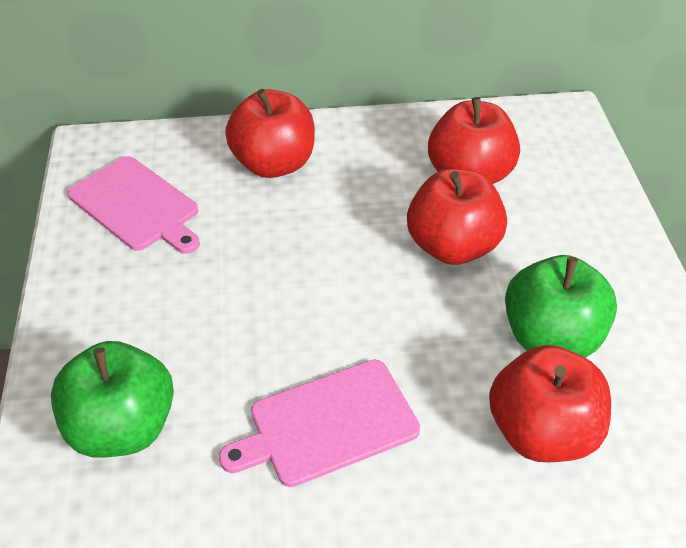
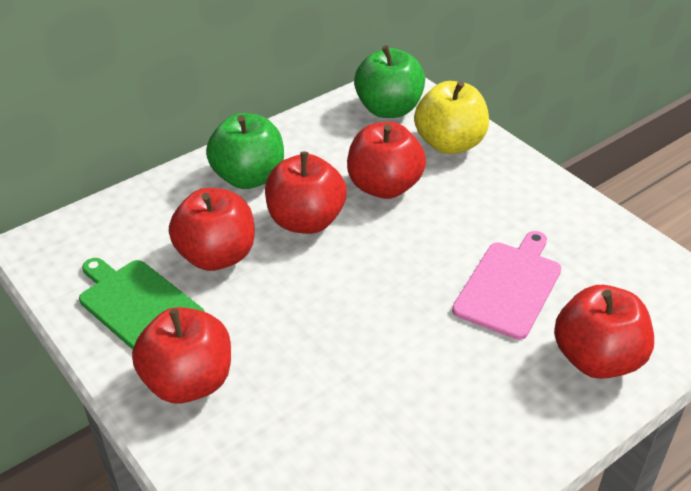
green cutting board: 0 -> 1
pink cutting board: 2 -> 1
red apple: 4 -> 5
yellow apple: 0 -> 1

